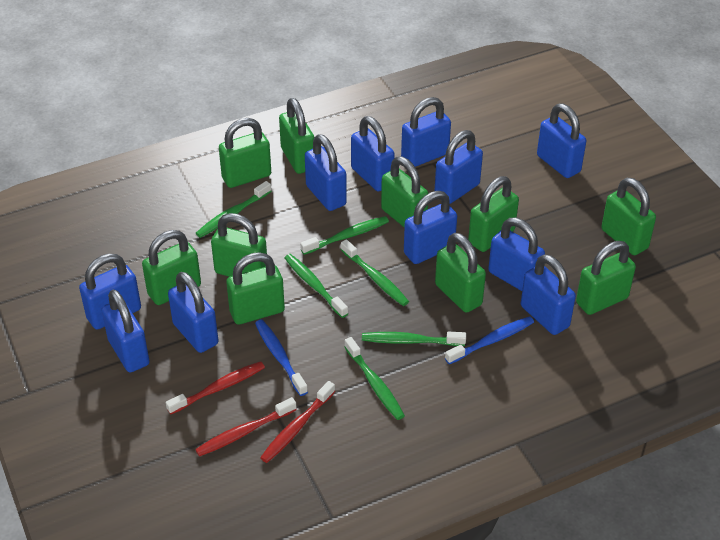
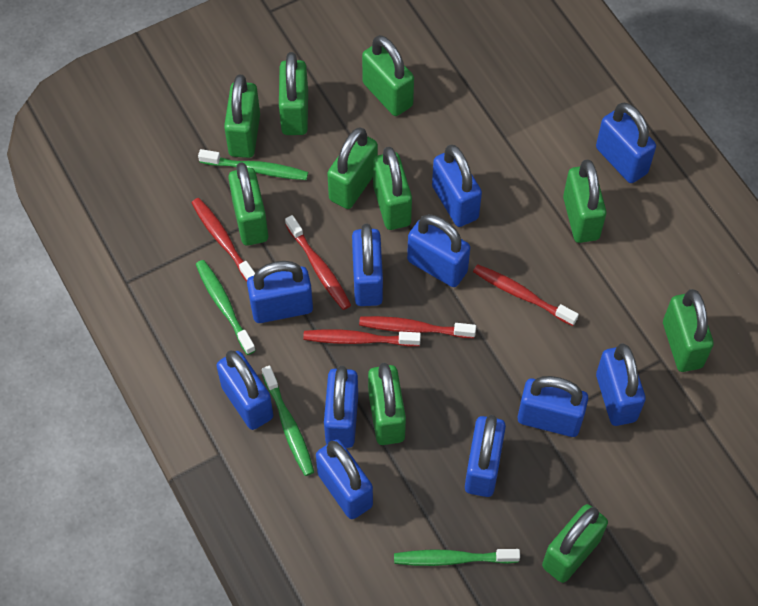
blue toothbrush: 2 -> 0
green toothbrush: 6 -> 4
red toothbrush: 3 -> 5

